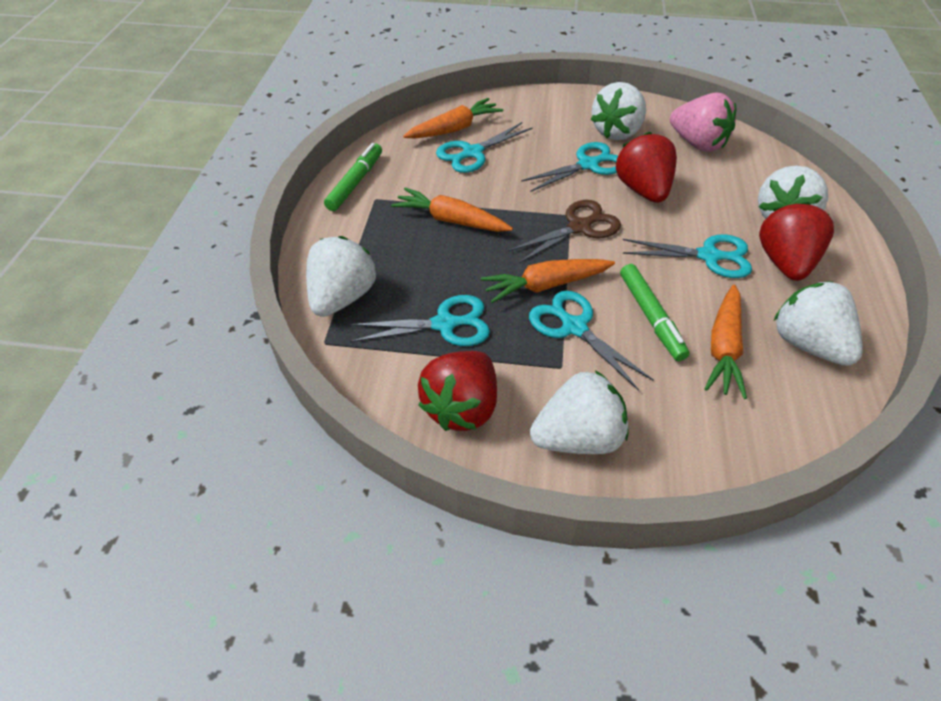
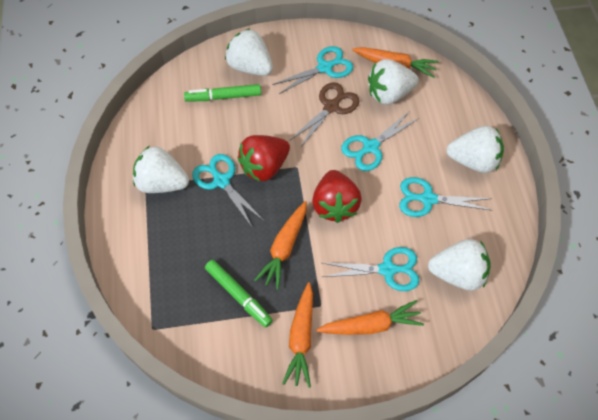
pink strawberry: 1 -> 0
red strawberry: 3 -> 2

